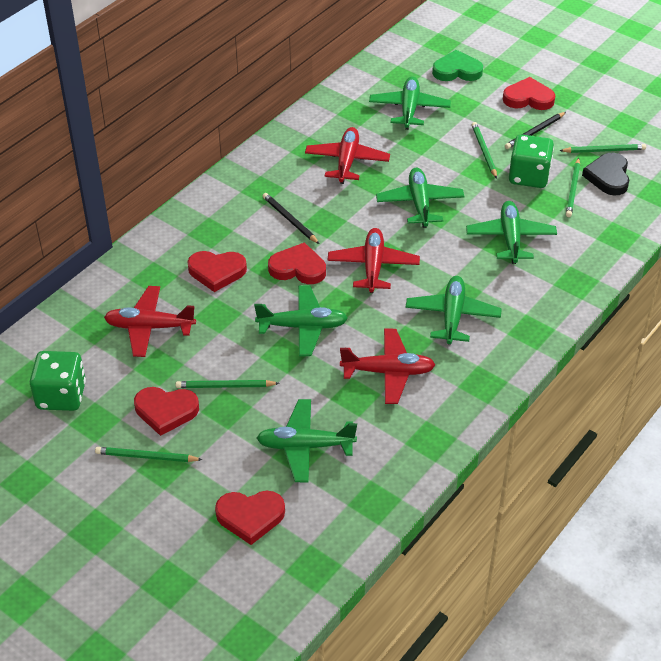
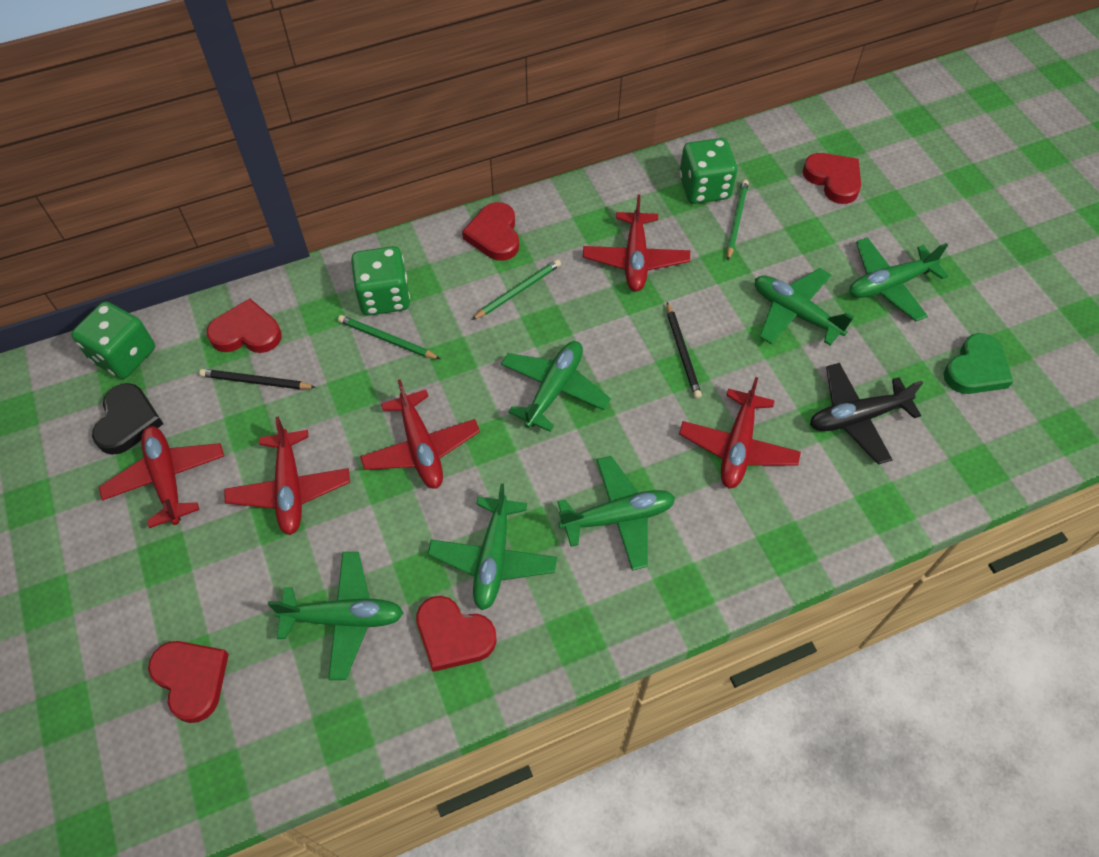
black plane: 0 -> 1
green dice: 2 -> 3
green pencil: 5 -> 3
red plane: 4 -> 5

